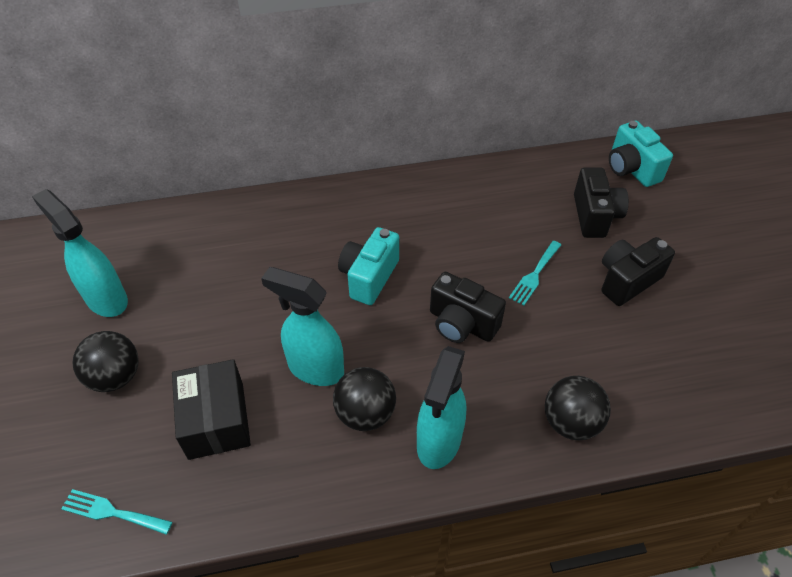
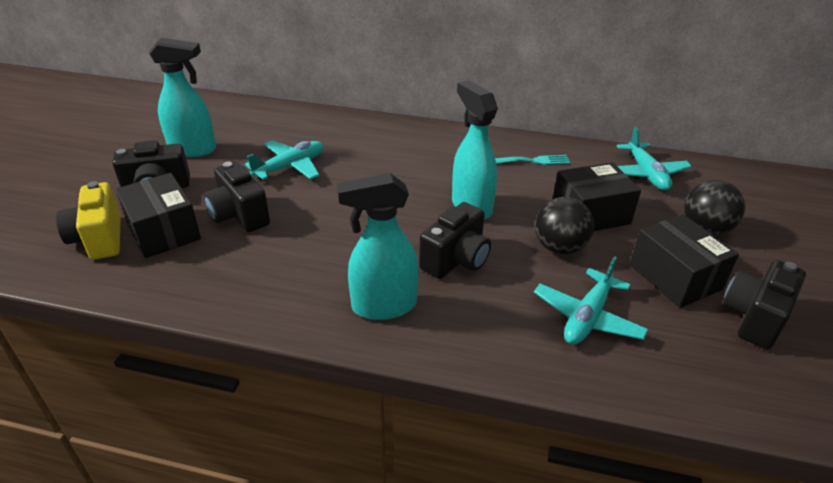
black ball: 3 -> 2
black box: 1 -> 3
black camera: 3 -> 4
turquoise camera: 2 -> 0
turquoise fork: 2 -> 1
turquoise plane: 0 -> 3
yellow camera: 0 -> 1

